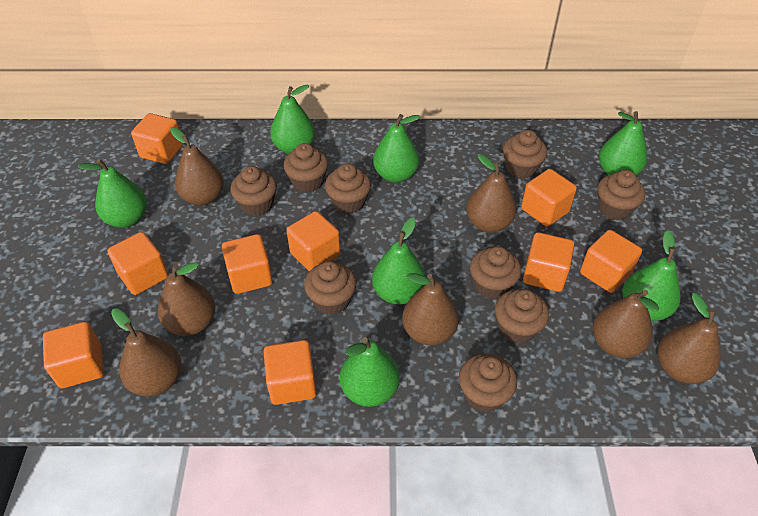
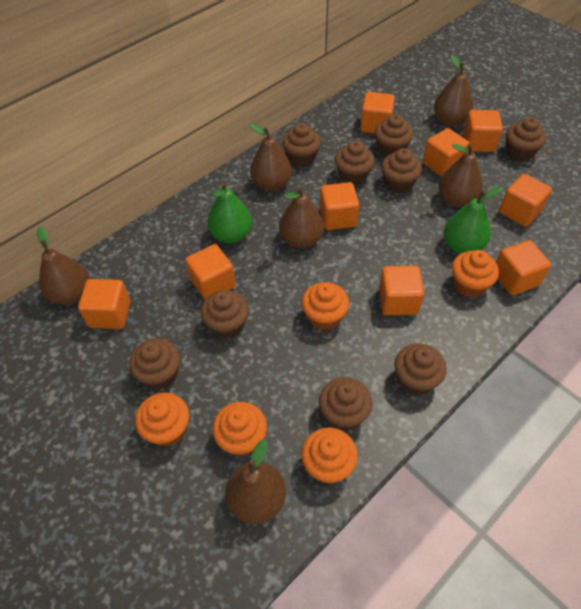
brown pear: 7 -> 6
green pear: 7 -> 2
orange cupcake: 0 -> 5

